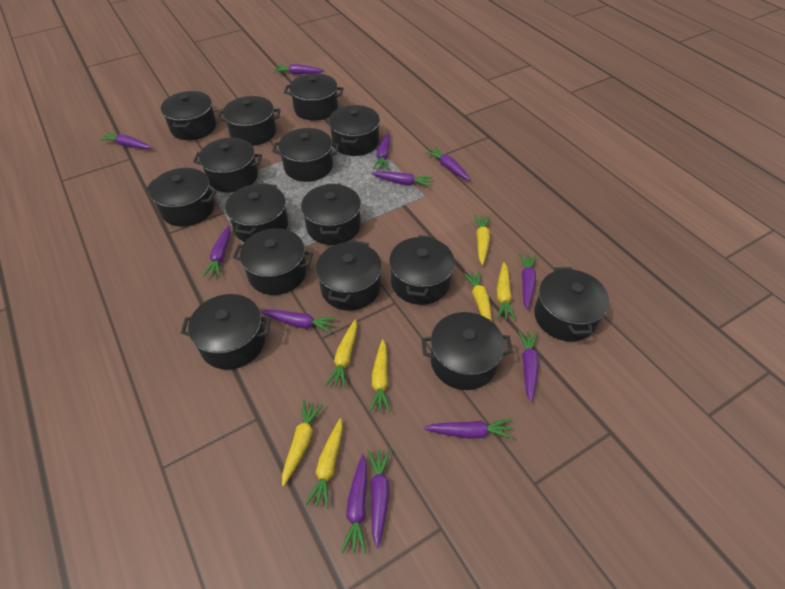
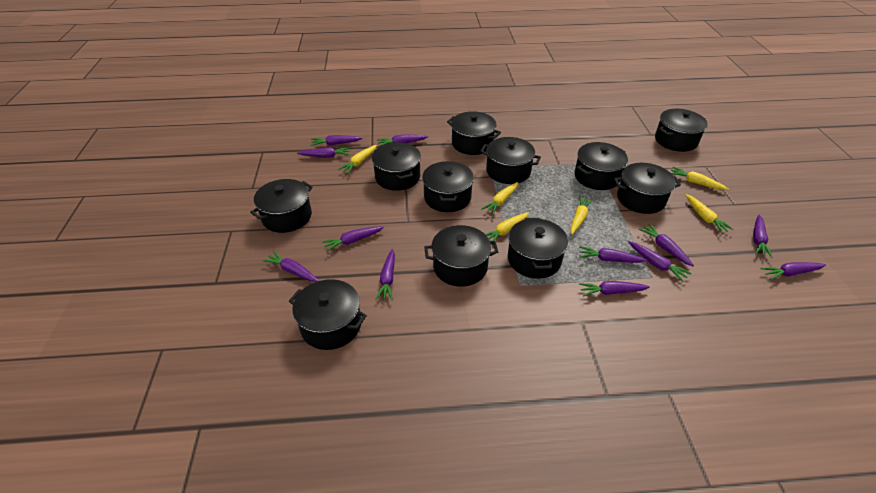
black pot: 15 -> 11
yellow carrot: 7 -> 6

